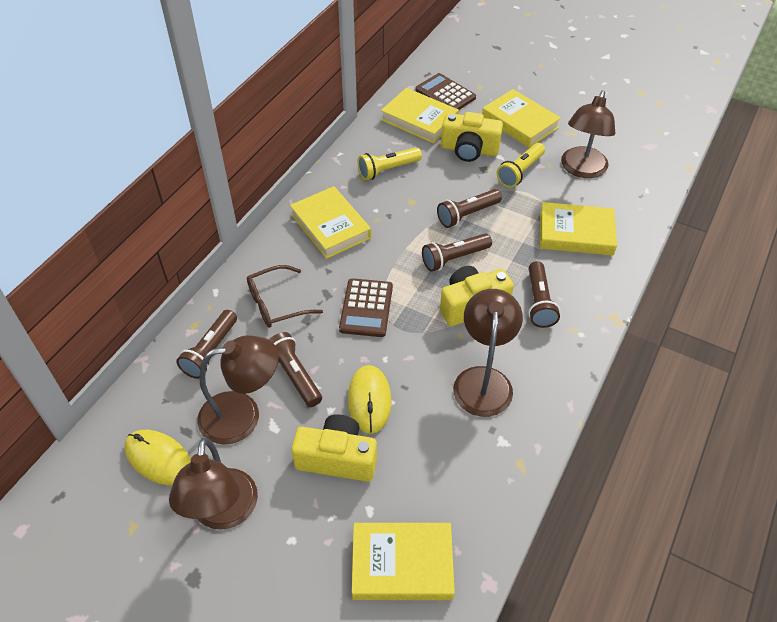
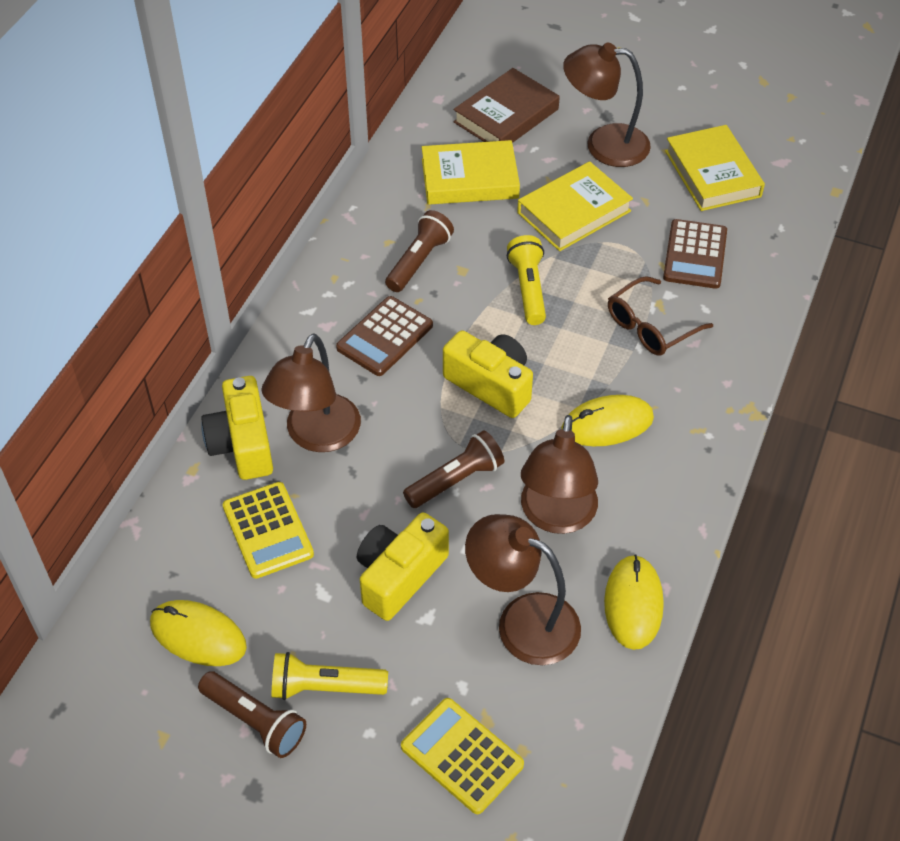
brown book: 0 -> 1
brown flashlight: 5 -> 3
yellow book: 5 -> 3
yellow calculator: 0 -> 2
yellow mouse: 2 -> 3

